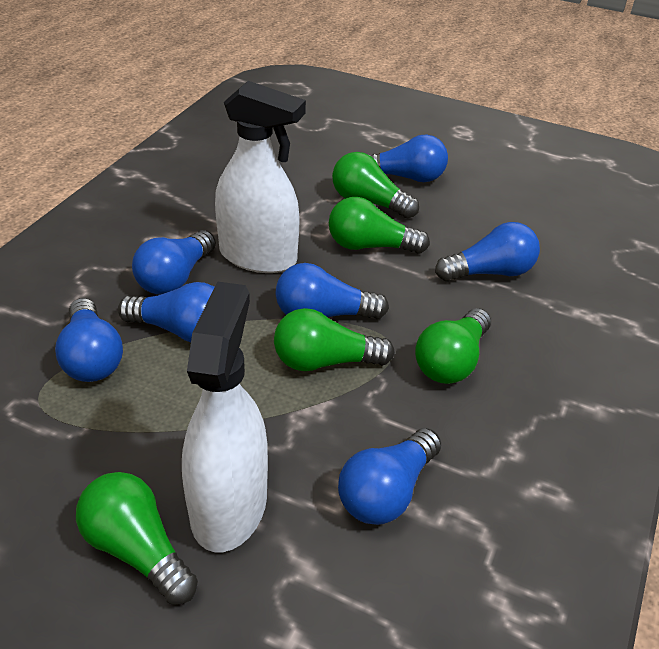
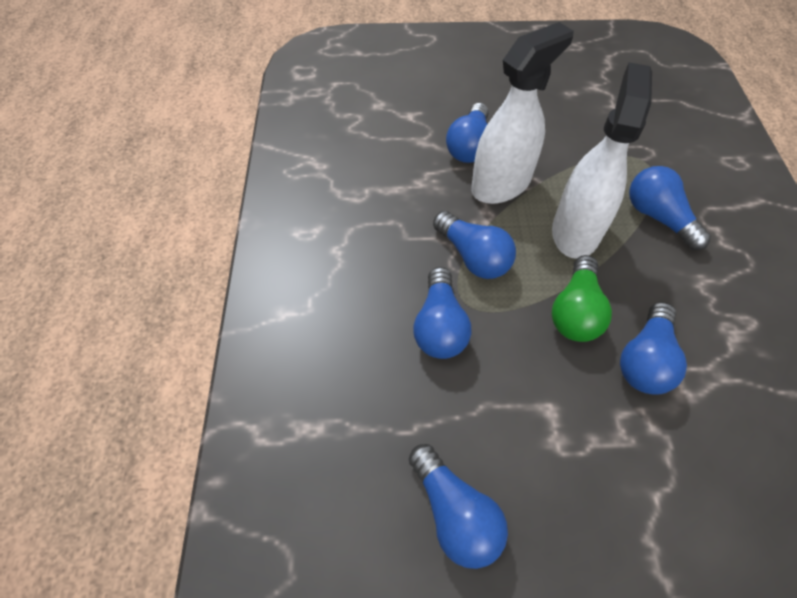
blue light bulb: 7 -> 6
green light bulb: 5 -> 1

